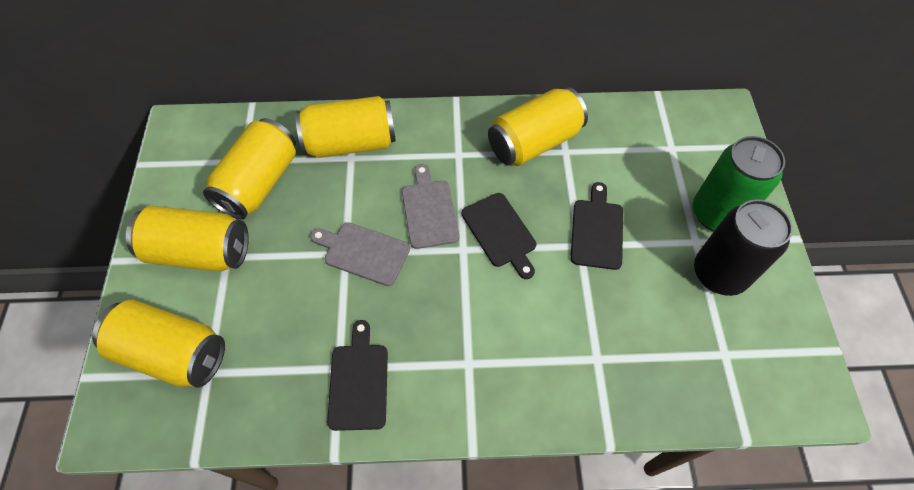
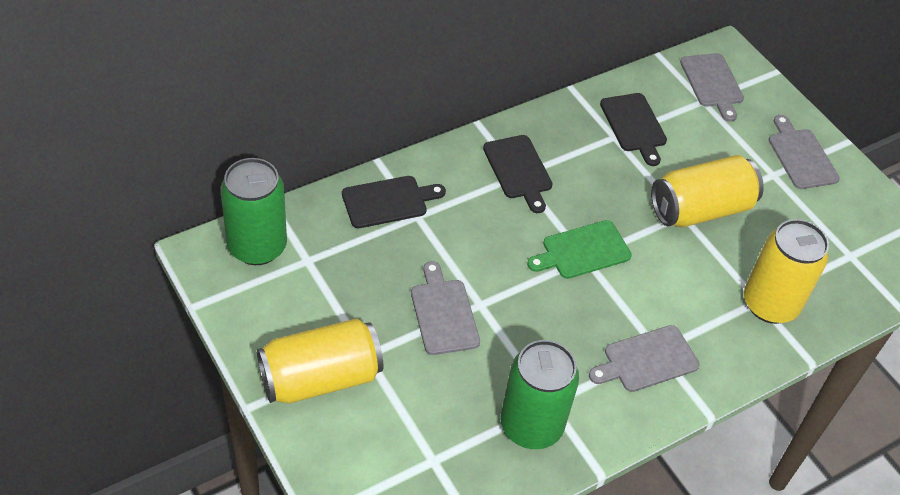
black can: 1 -> 0
green can: 1 -> 2
green cutting board: 0 -> 1
grey cutting board: 2 -> 4
yellow can: 5 -> 3

